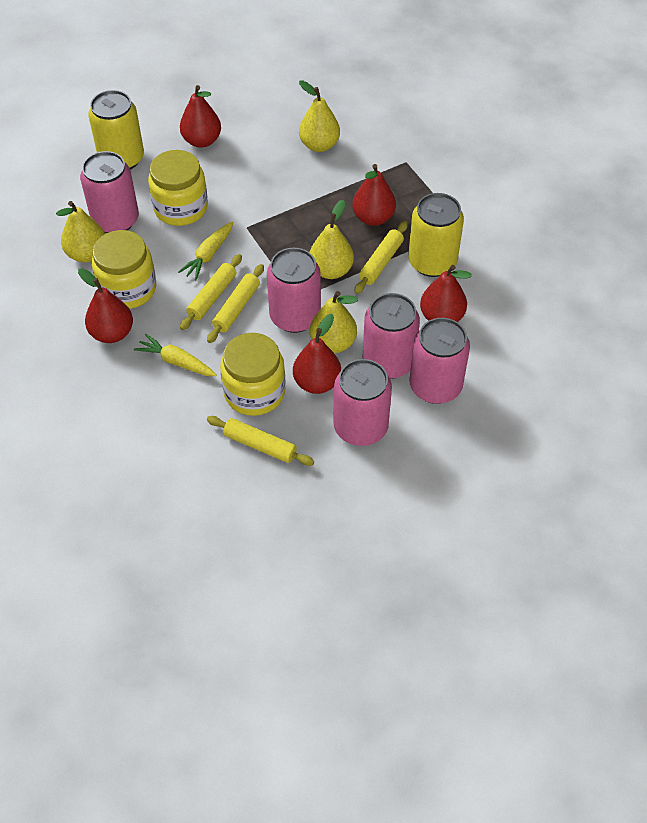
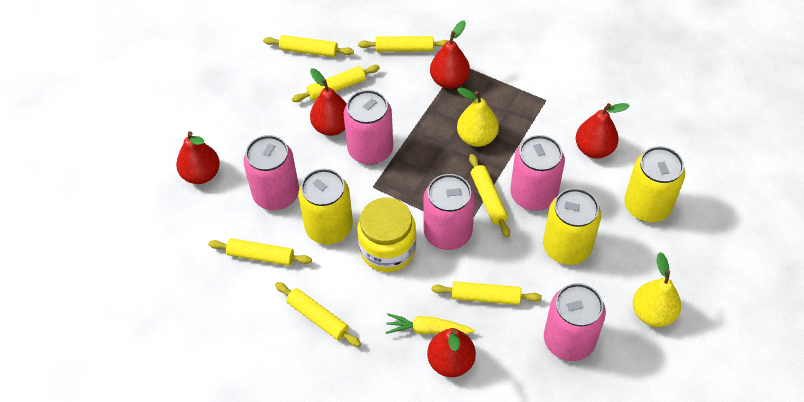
yellow can: 2 -> 3
yellow carrot: 2 -> 1
yellow jar: 3 -> 1
yellow pear: 4 -> 2
yellow rolling pin: 4 -> 7

